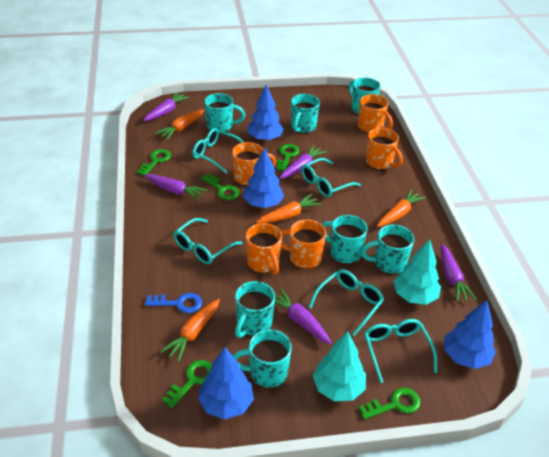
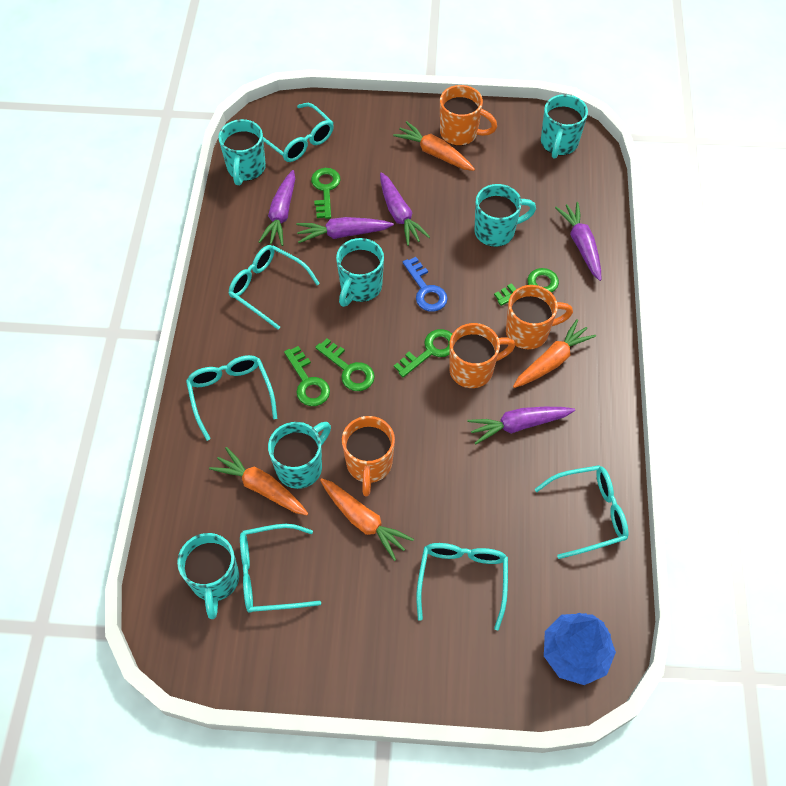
blue tree: 4 -> 1
orange mug: 5 -> 4
turquoise glasses: 5 -> 6
turquoise mug: 7 -> 6
turquoise tree: 2 -> 0

